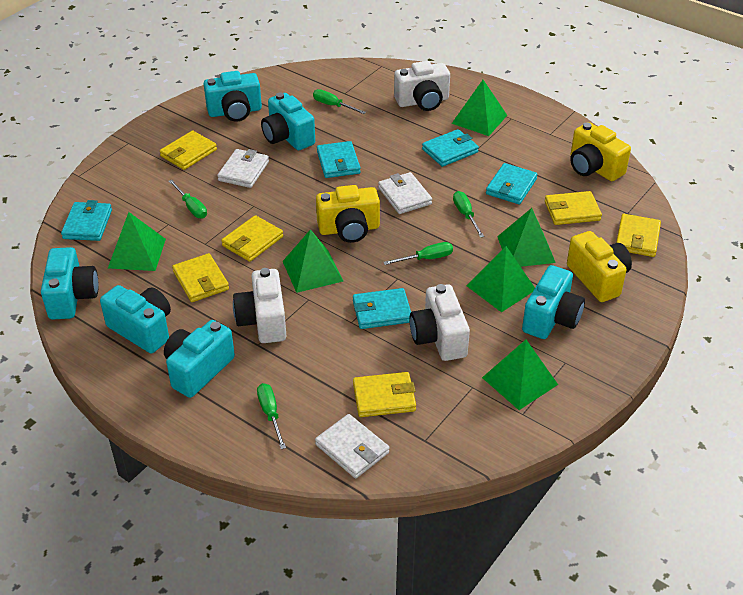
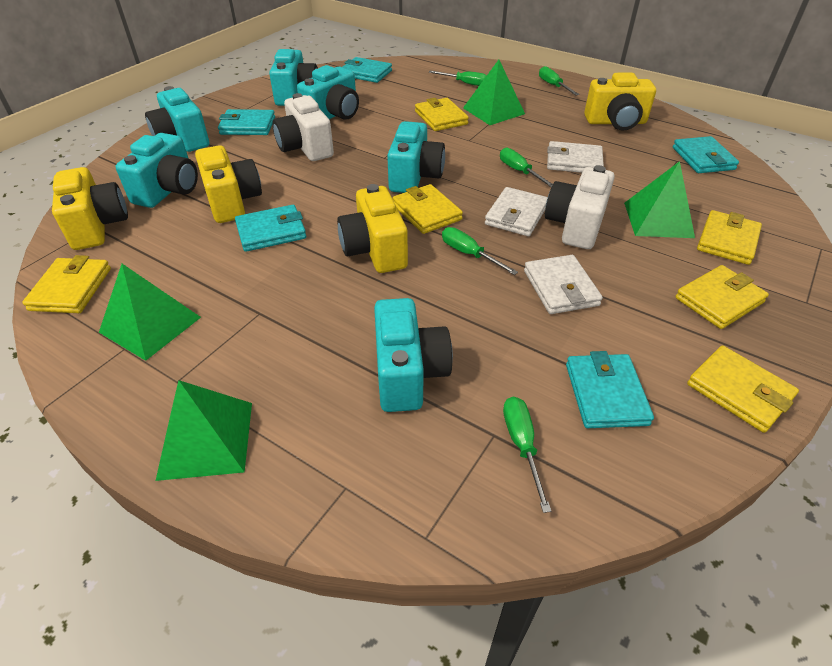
green pyramid: 6 -> 4
white camera: 3 -> 2
yellow camera: 3 -> 4

